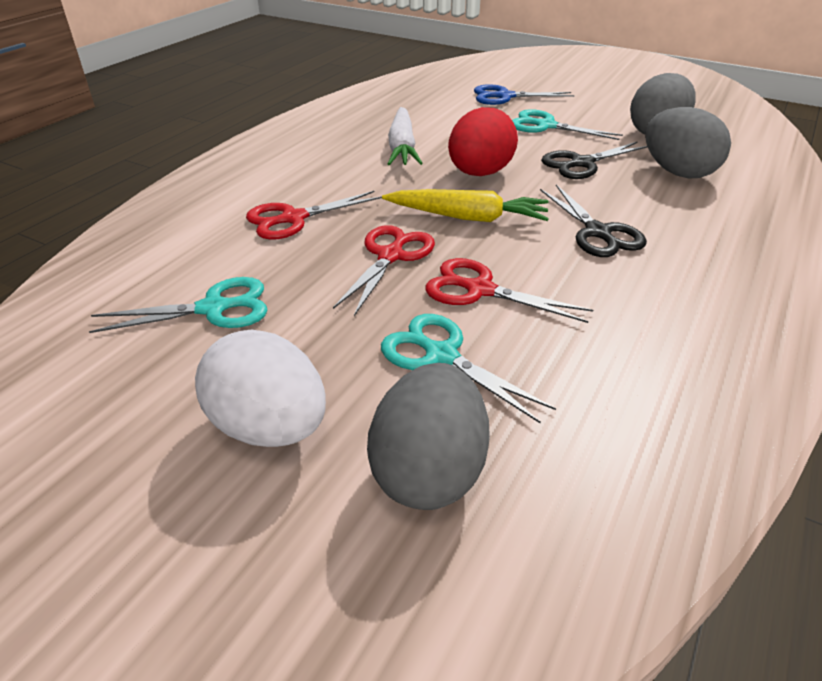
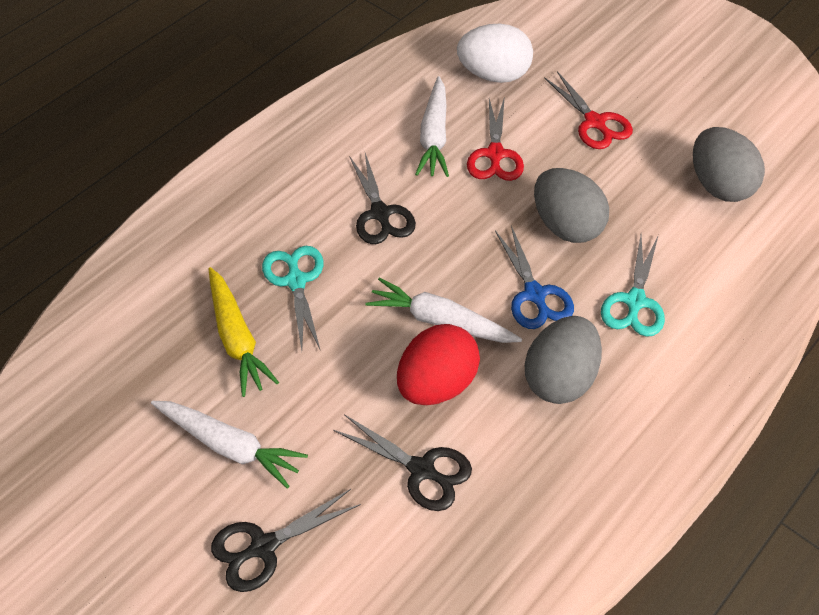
black scissors: 2 -> 3
red scissors: 3 -> 2
turquoise scissors: 3 -> 2
white carrot: 1 -> 3

